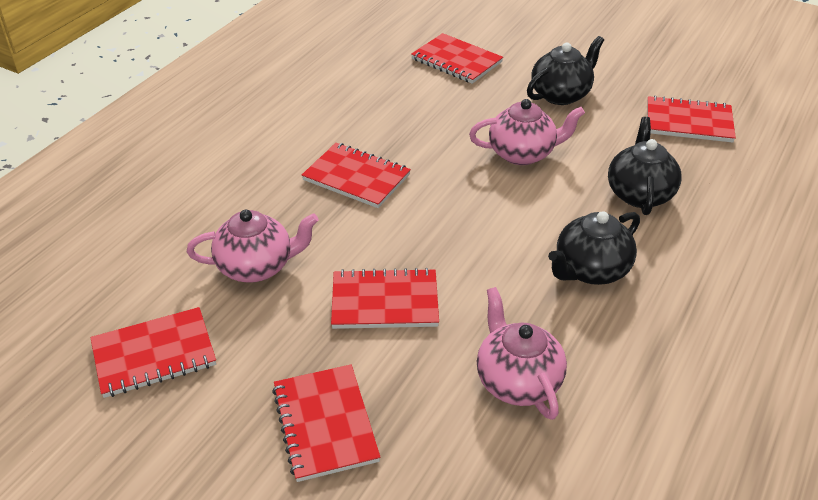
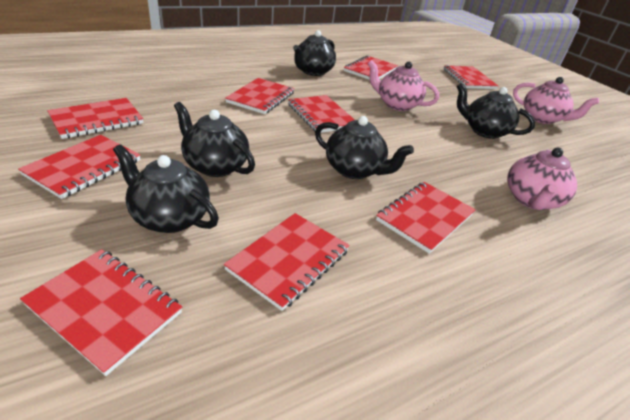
black teapot: 3 -> 5
red notebook: 6 -> 9

